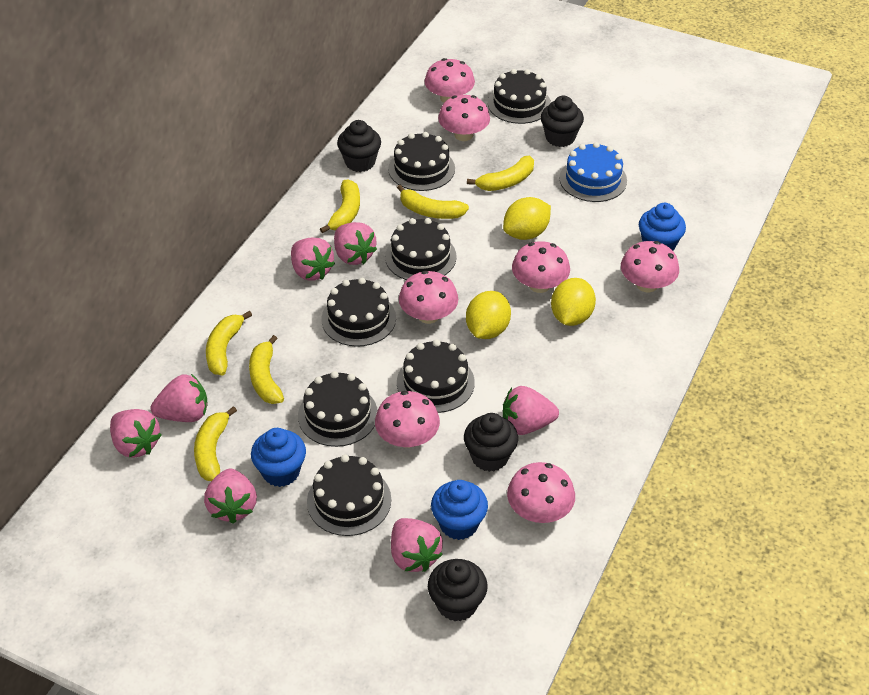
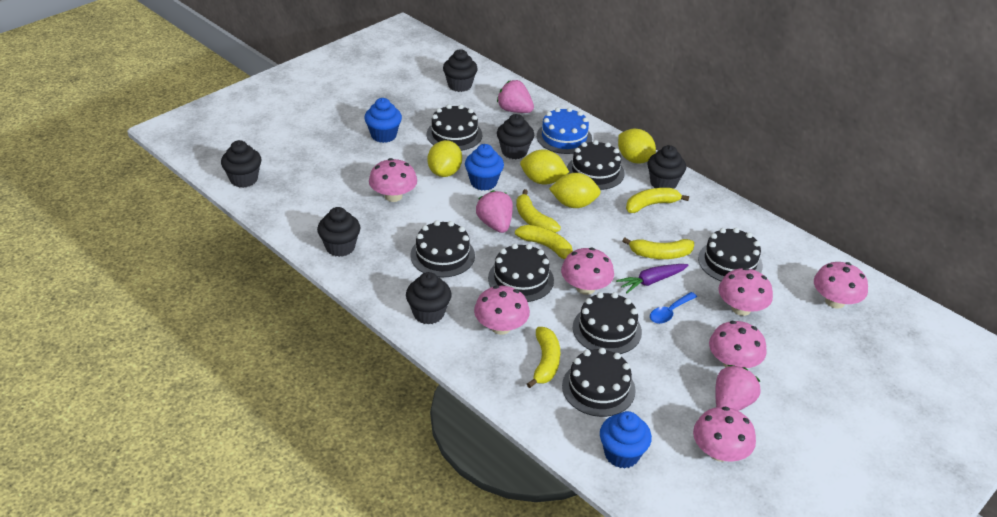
black cupcake: 4 -> 6
blue spoon: 0 -> 1
pink strawberry: 7 -> 3
purple carrot: 0 -> 1
yellow banana: 6 -> 5
yellow lemon: 3 -> 4

